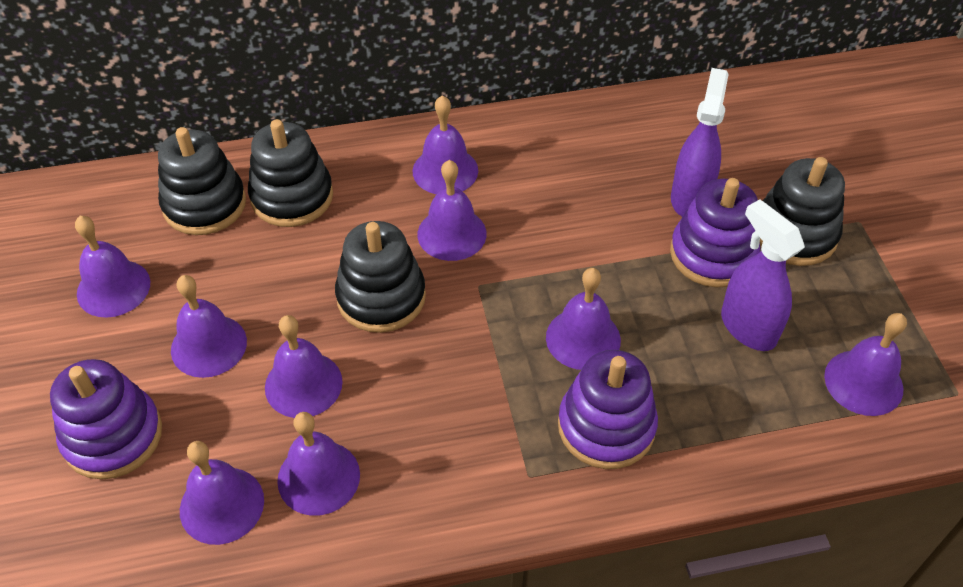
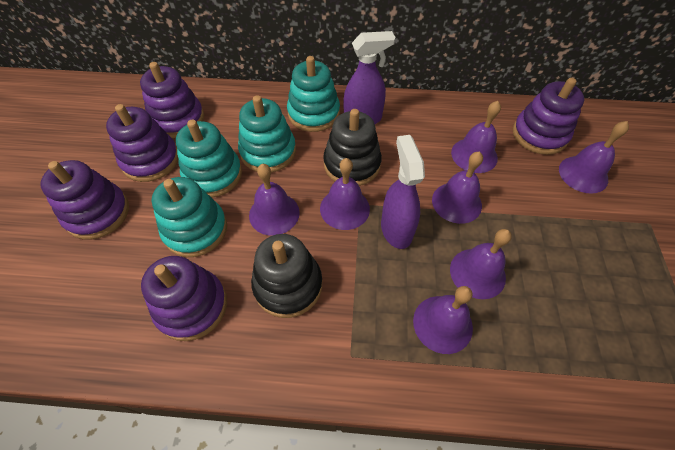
black stacking toy: 4 -> 2
purple bell: 9 -> 7
purple stacking toy: 3 -> 5
turquoise stacking toy: 0 -> 4

